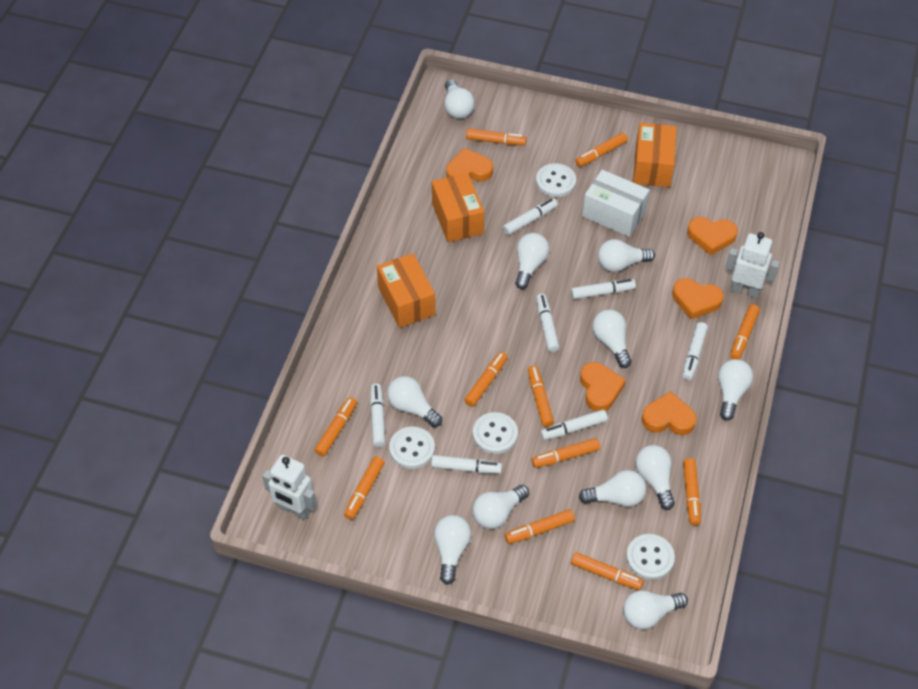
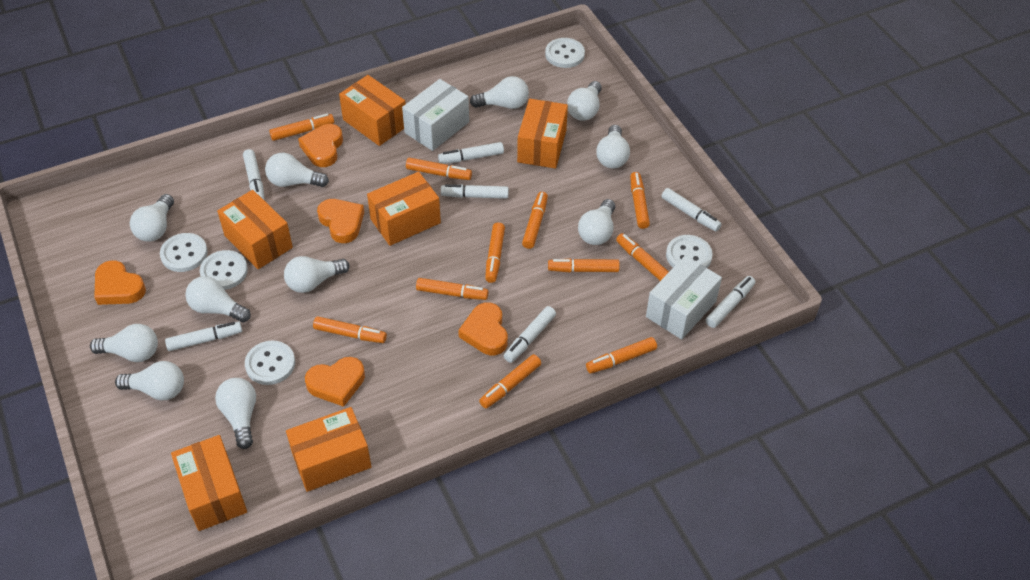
orange box: 3 -> 6
white box: 1 -> 2
white button: 4 -> 5
white robot: 2 -> 0

